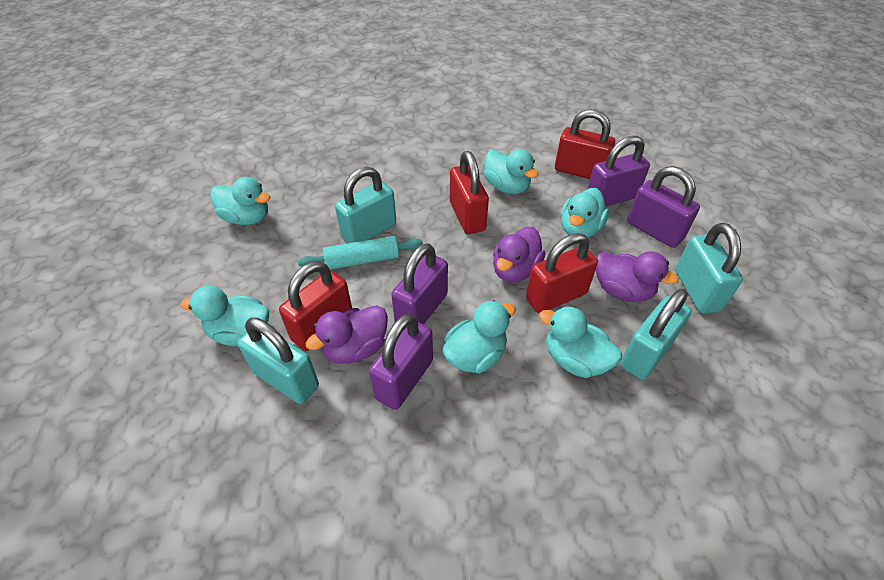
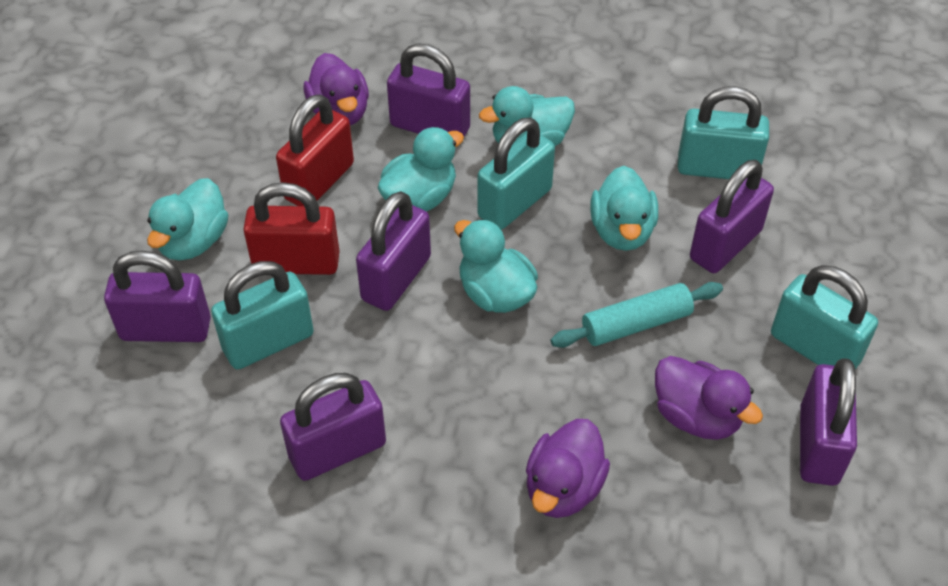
purple padlock: 4 -> 6
red padlock: 4 -> 2
turquoise duck: 6 -> 5

